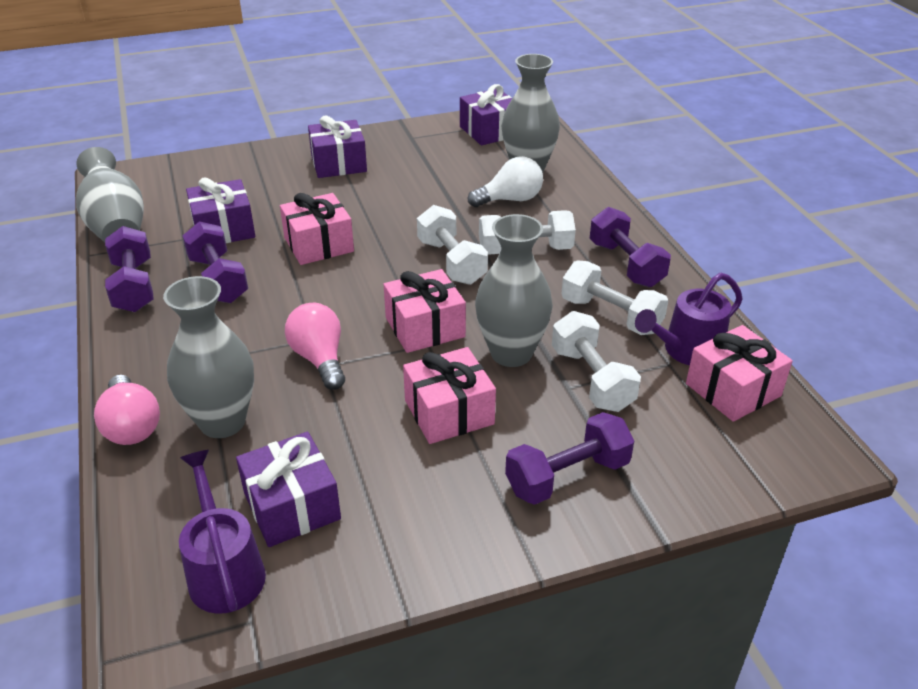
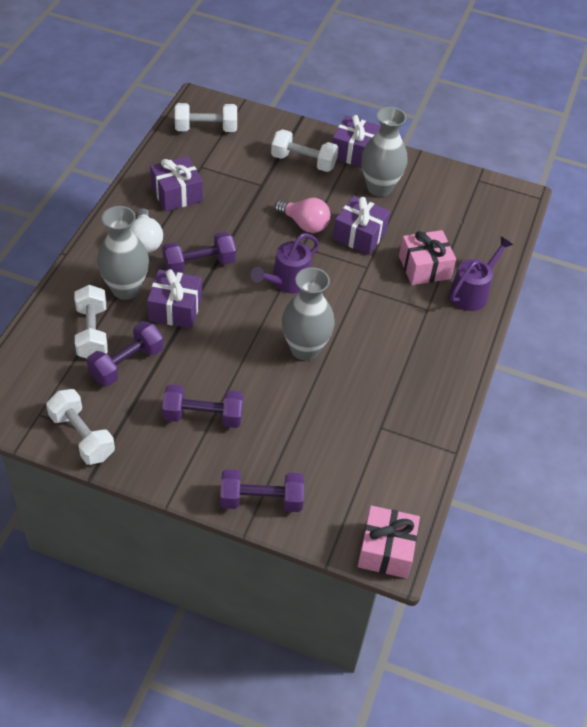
grey vase: 4 -> 3
pink gift: 4 -> 2
pink light bulb: 2 -> 1

